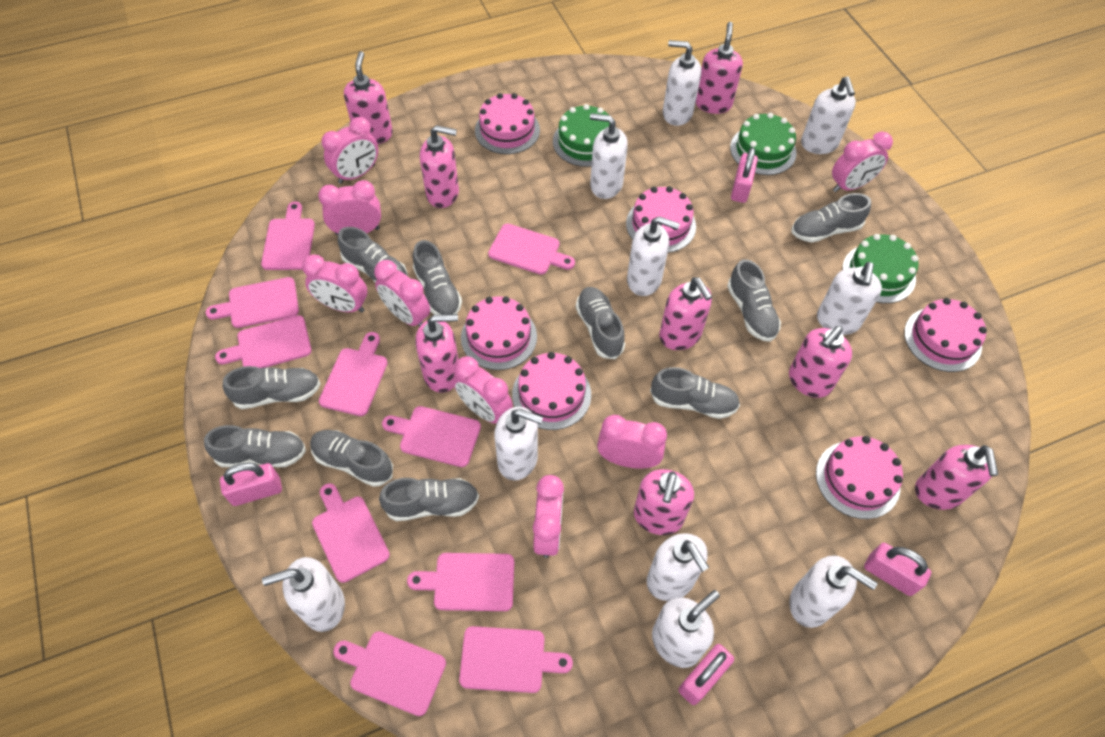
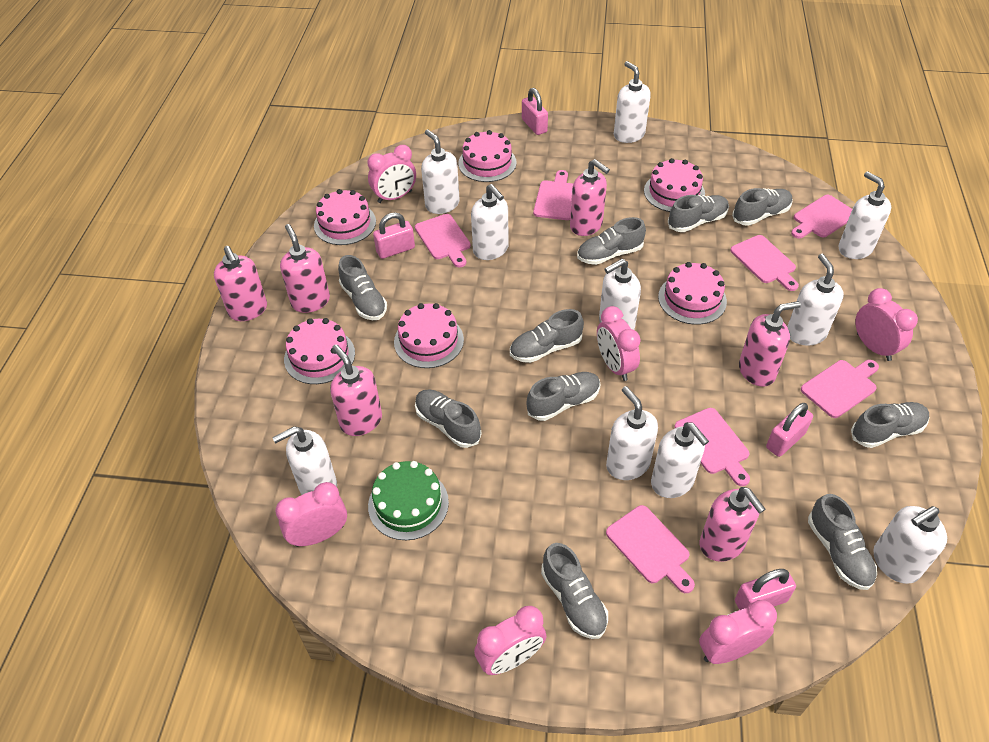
green cake: 3 -> 1
pink clock: 8 -> 6
pink cutting board: 10 -> 7
pink soap dispenser: 8 -> 6

